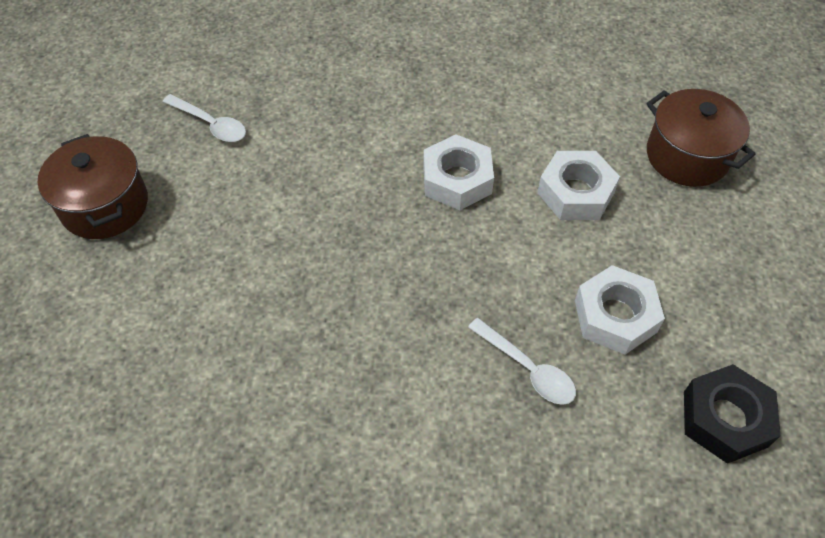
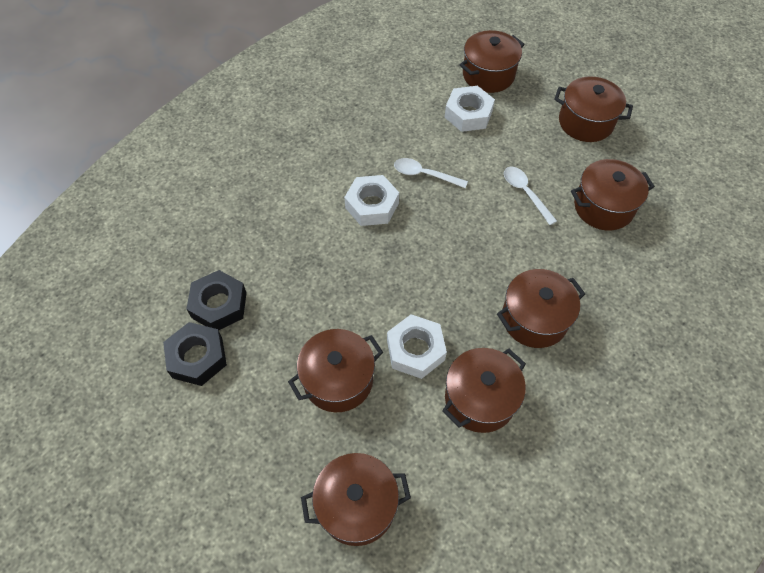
black nut: 1 -> 2
brown pot: 2 -> 7

